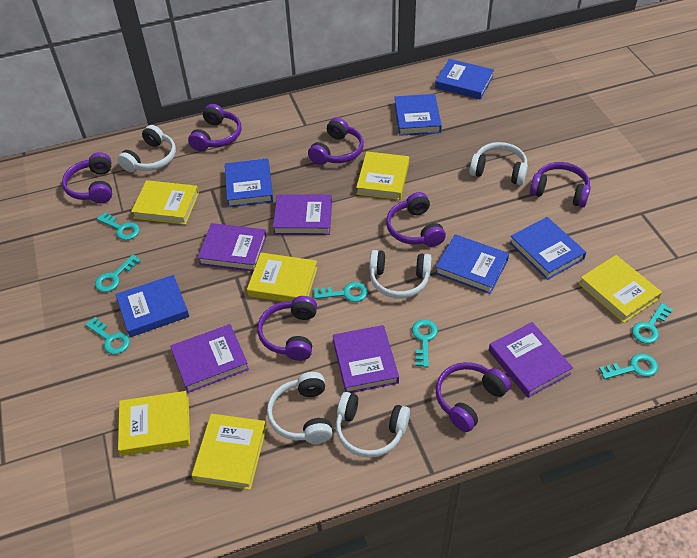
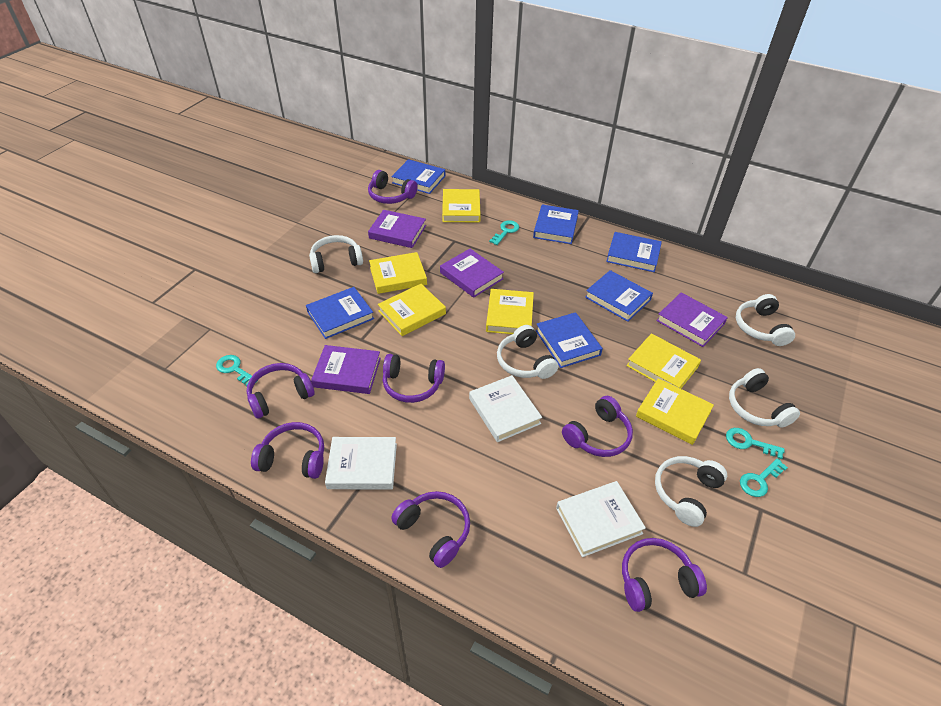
purple book: 5 -> 4
turquoise key: 7 -> 4
white book: 0 -> 3

